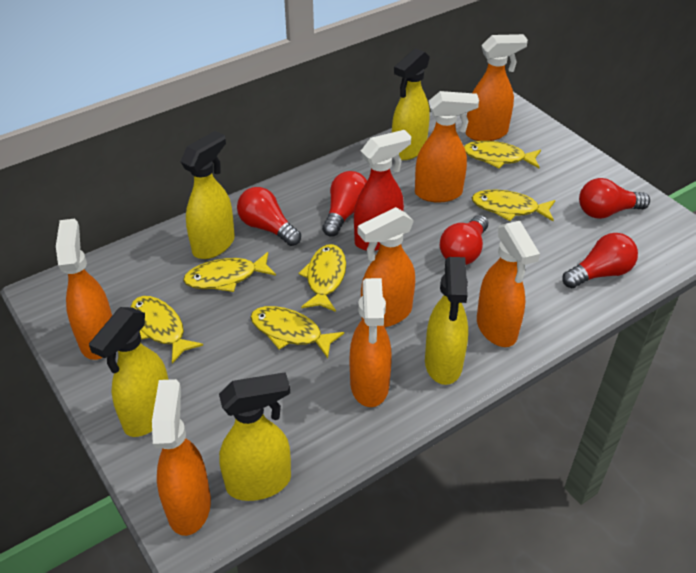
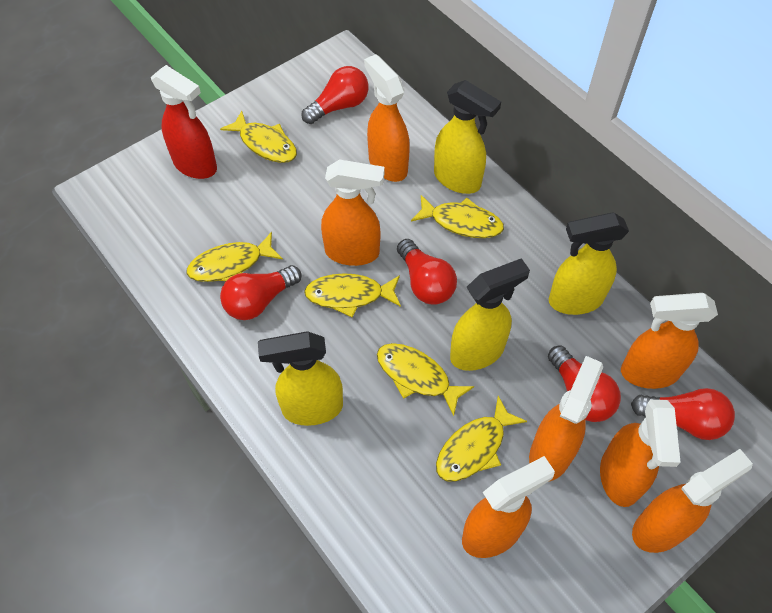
yellow spray bottle: 5 -> 4

